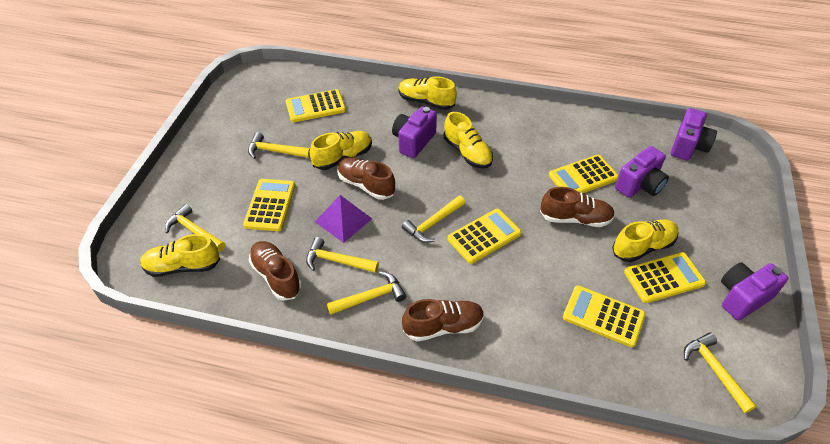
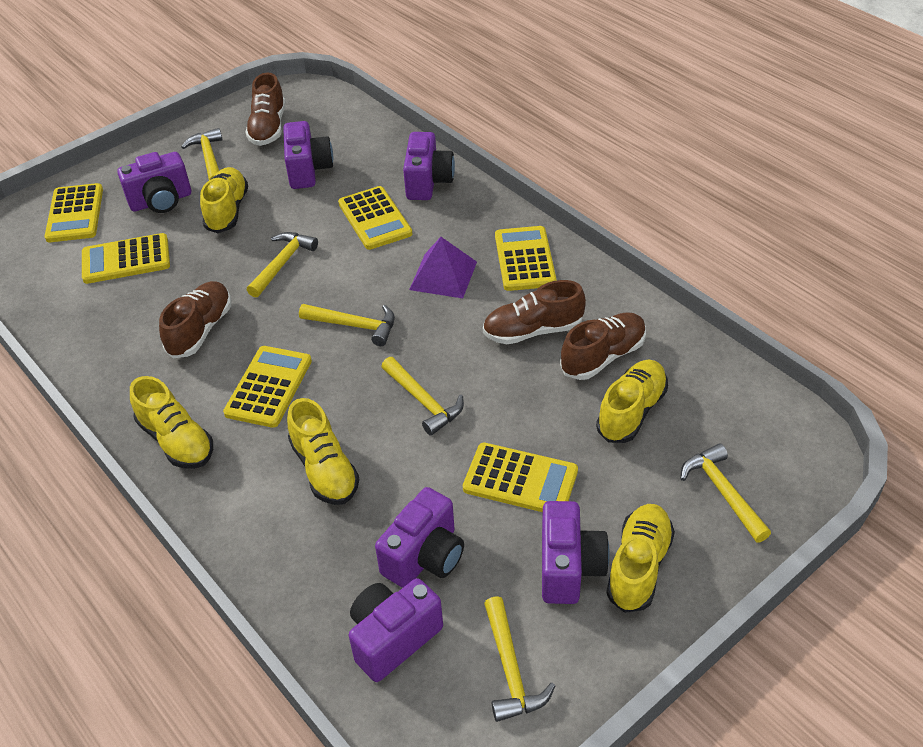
purple camera: 4 -> 6

